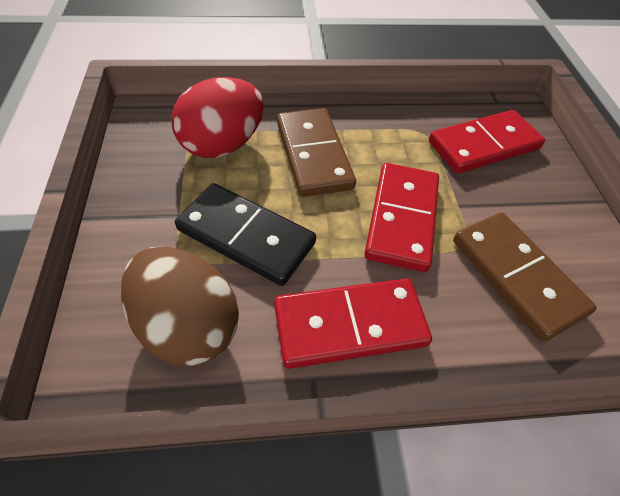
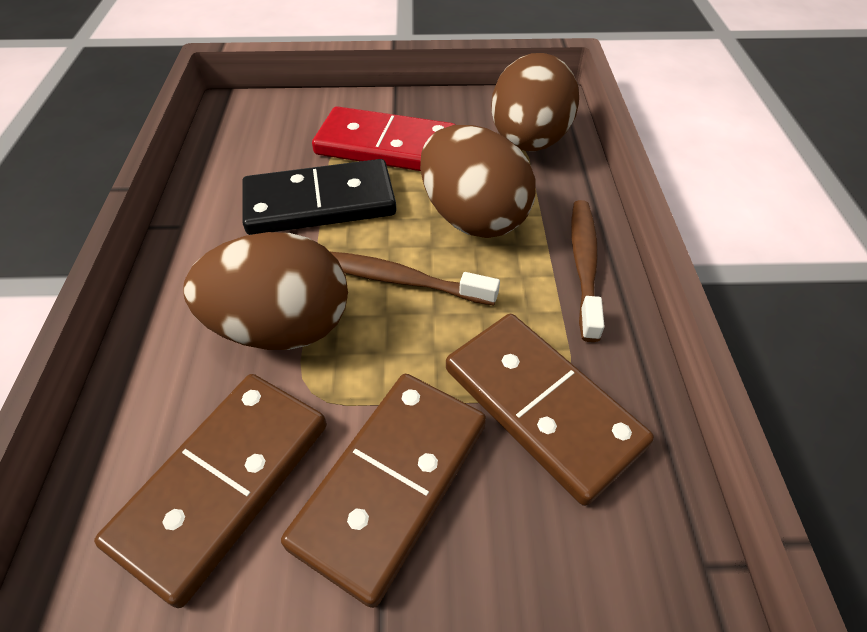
brown domino: 2 -> 3
brown egg: 1 -> 3
brown toothbrush: 0 -> 2
red domino: 3 -> 1
red egg: 1 -> 0

